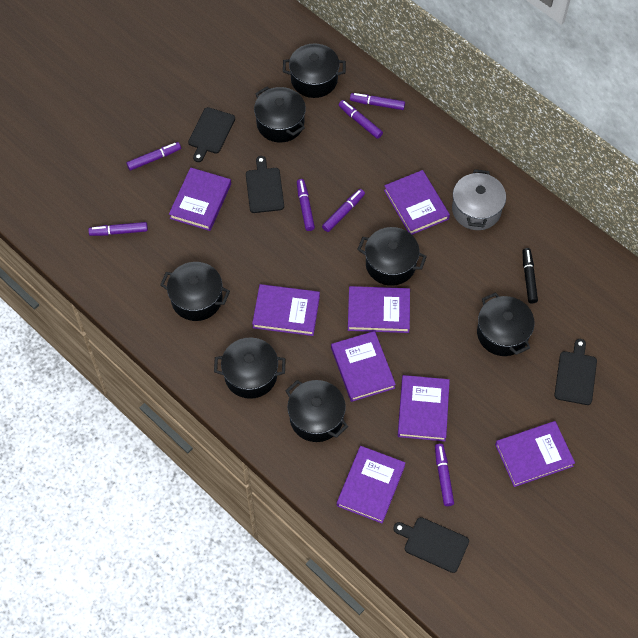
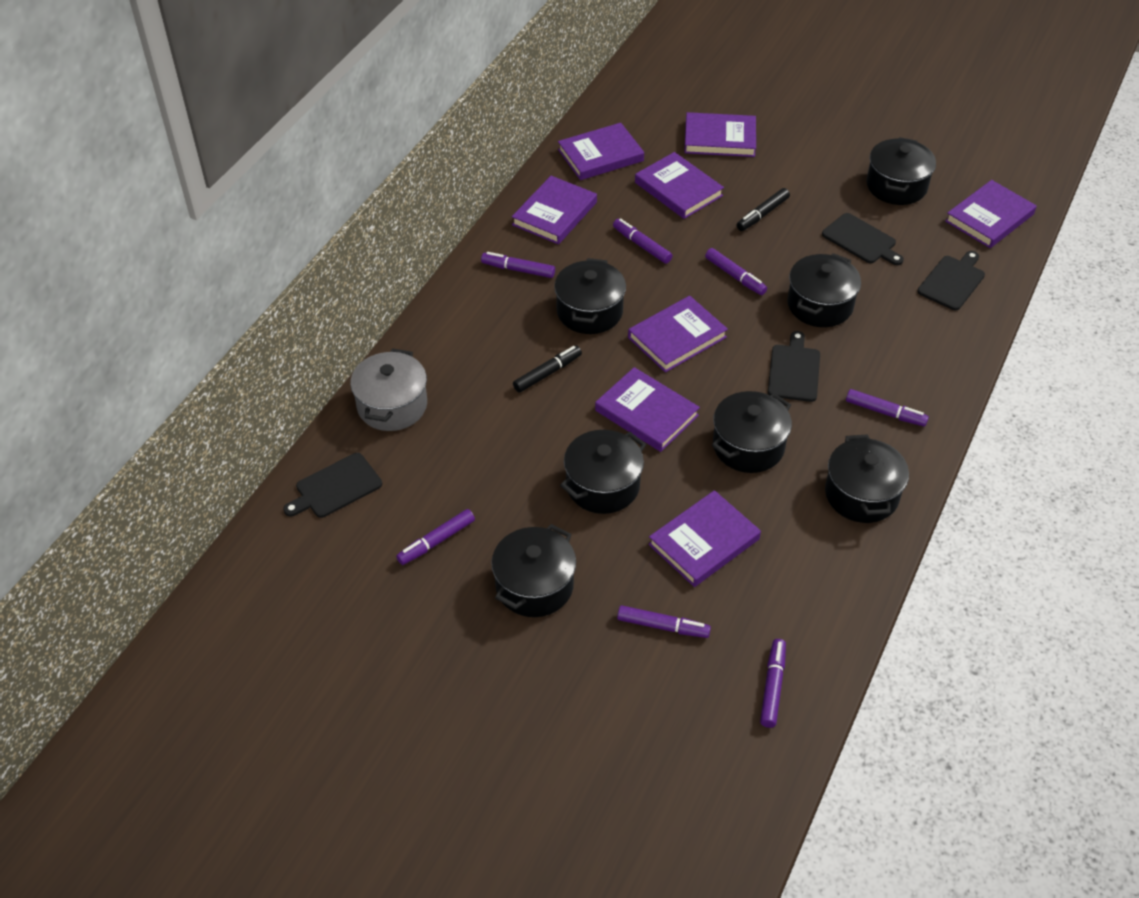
black marker: 1 -> 2

